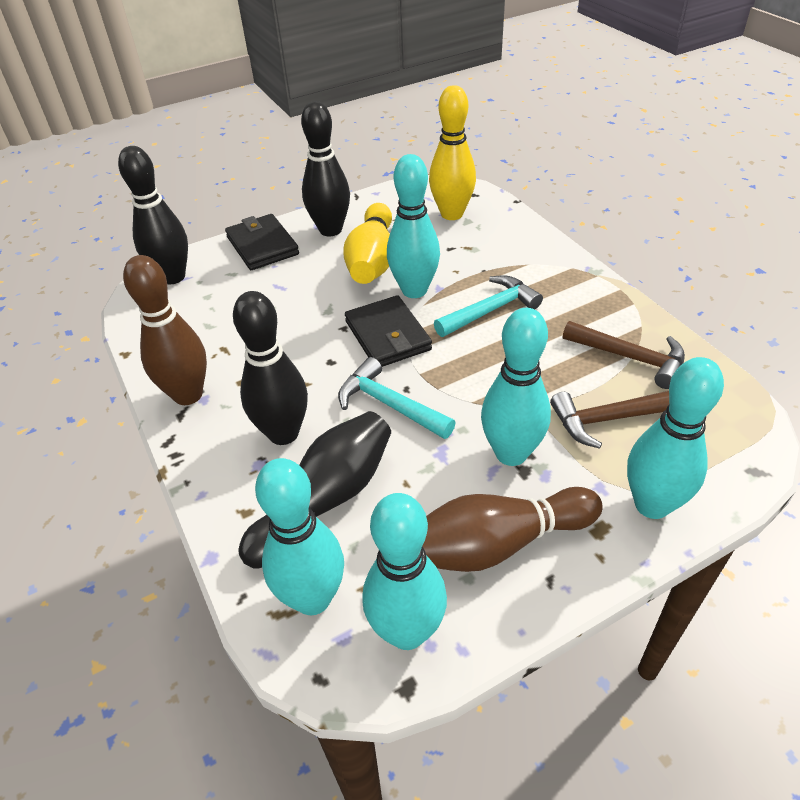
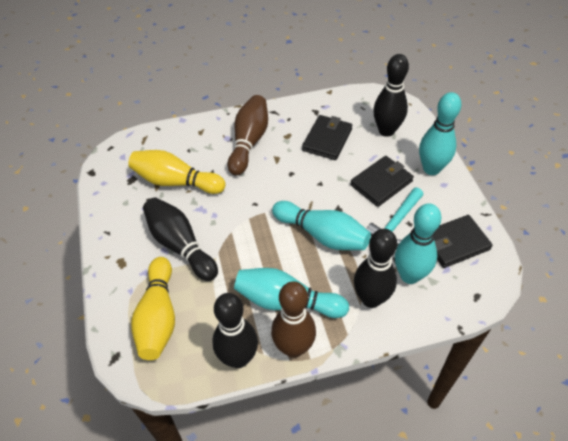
black wallet: 2 -> 3
brown hammer: 2 -> 0
turquoise bowling pin: 5 -> 4
turquoise hammer: 2 -> 1

